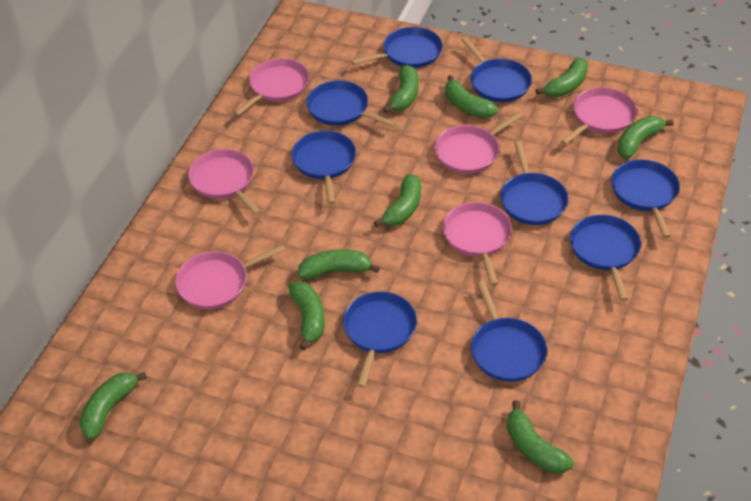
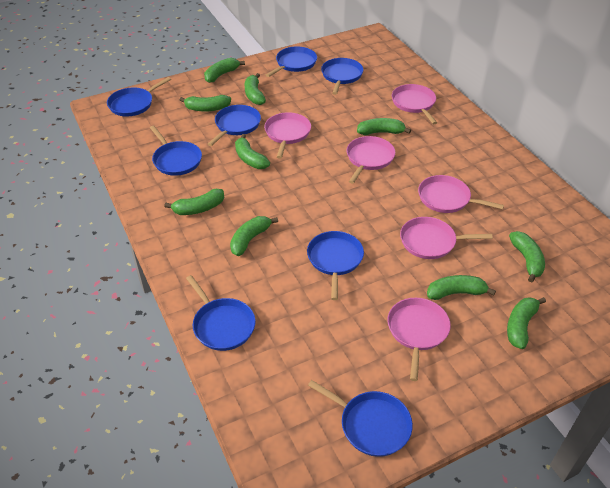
blue pan: 9 -> 8
green banana: 9 -> 10

